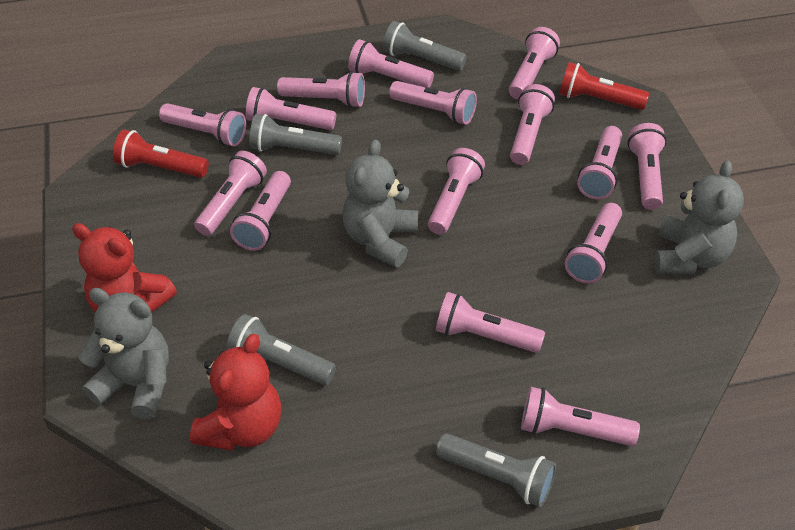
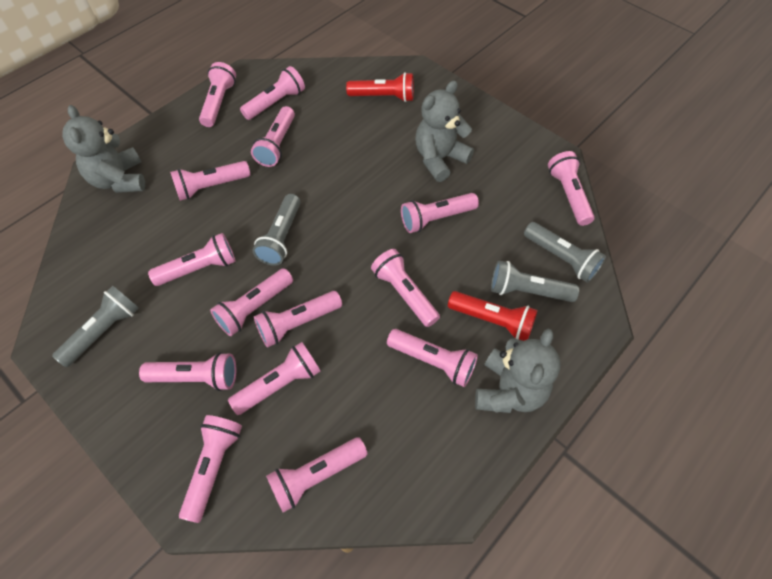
red teddy bear: 2 -> 0

